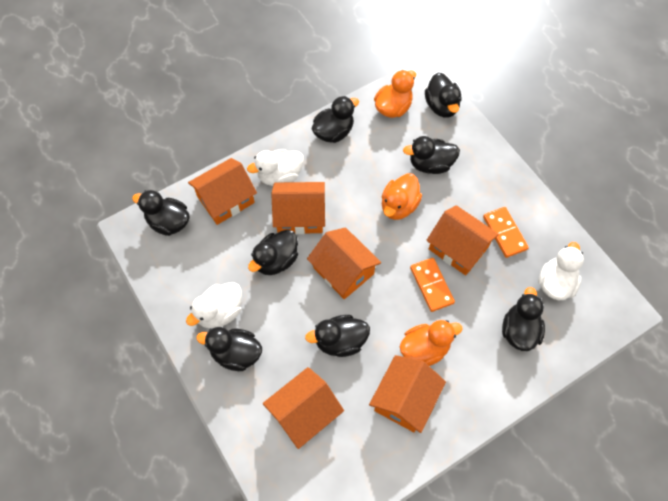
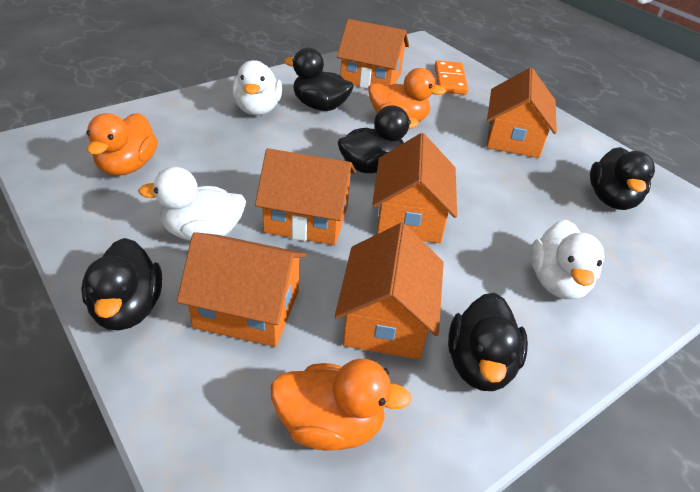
black duck: 8 -> 5
orange domino: 2 -> 1

